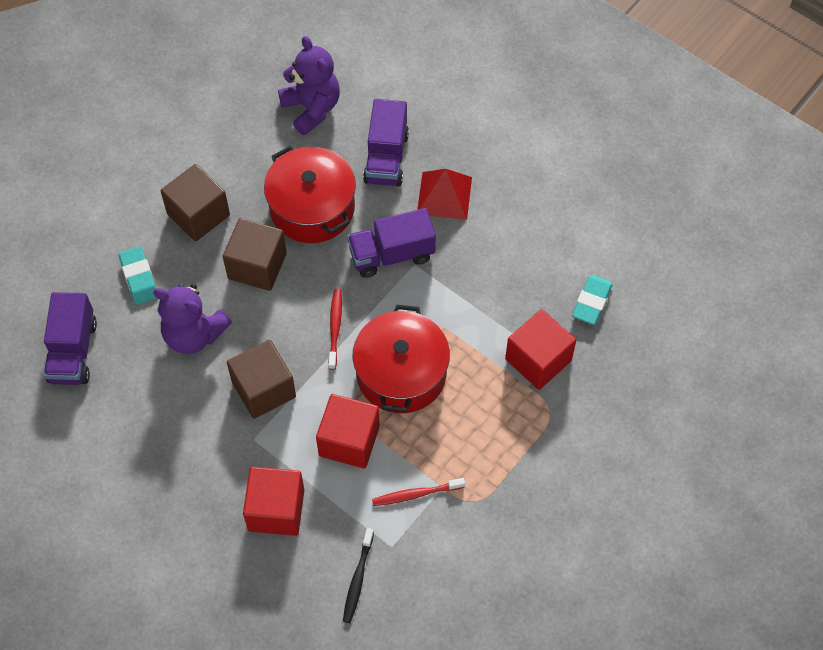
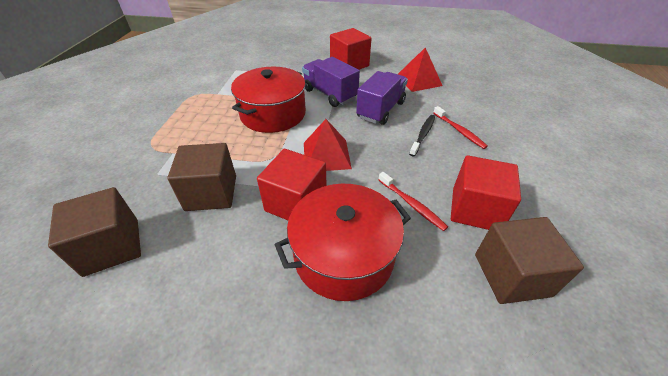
purple teddy bear: 2 -> 0
purple truck: 3 -> 2
red pyramid: 1 -> 2
turquoise eraser: 2 -> 0

